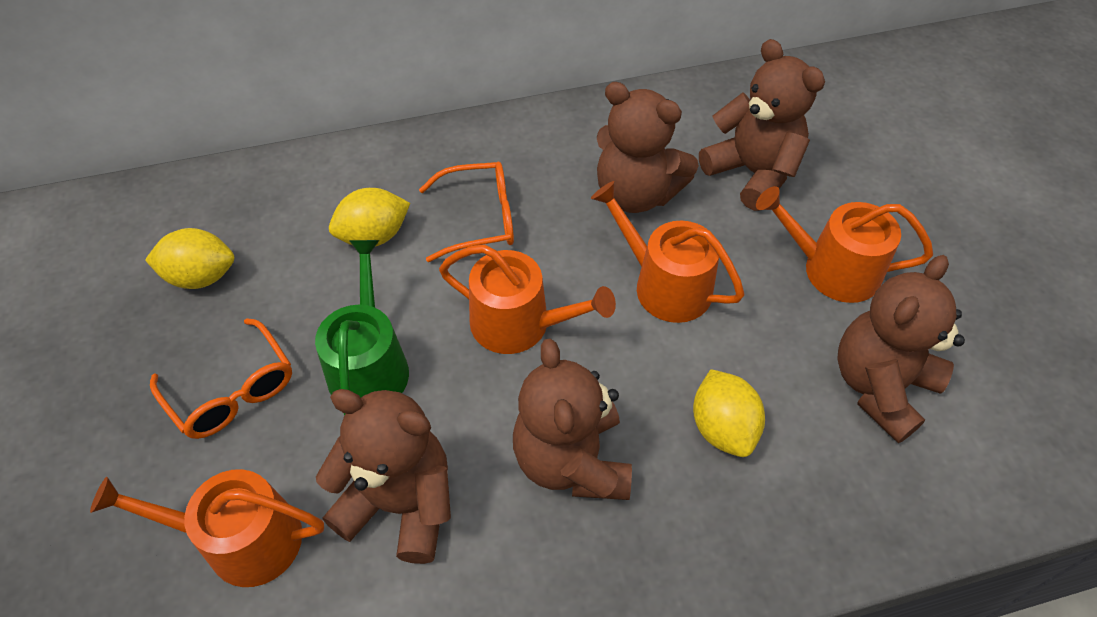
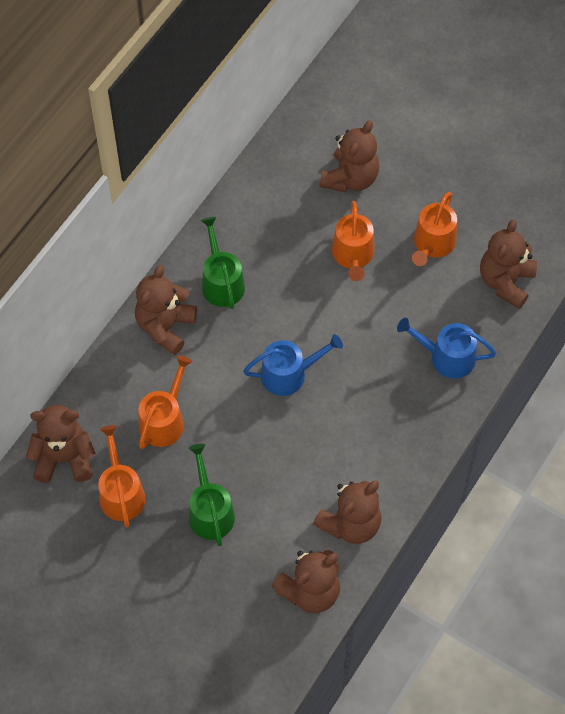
blue watering can: 0 -> 2
brown teddy bear: 5 -> 6
green watering can: 1 -> 2
orange glasses: 2 -> 0
yellow lemon: 3 -> 0

